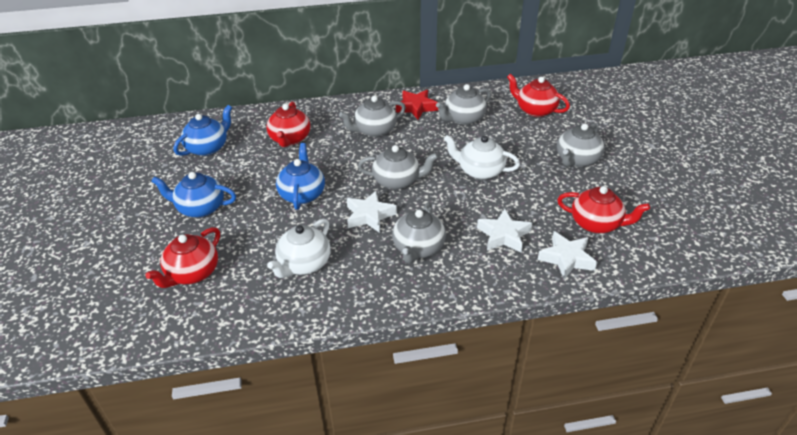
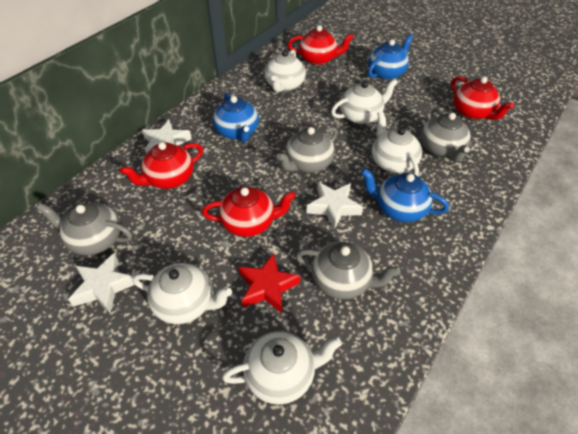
grey teapot: 5 -> 4
white teapot: 2 -> 5

